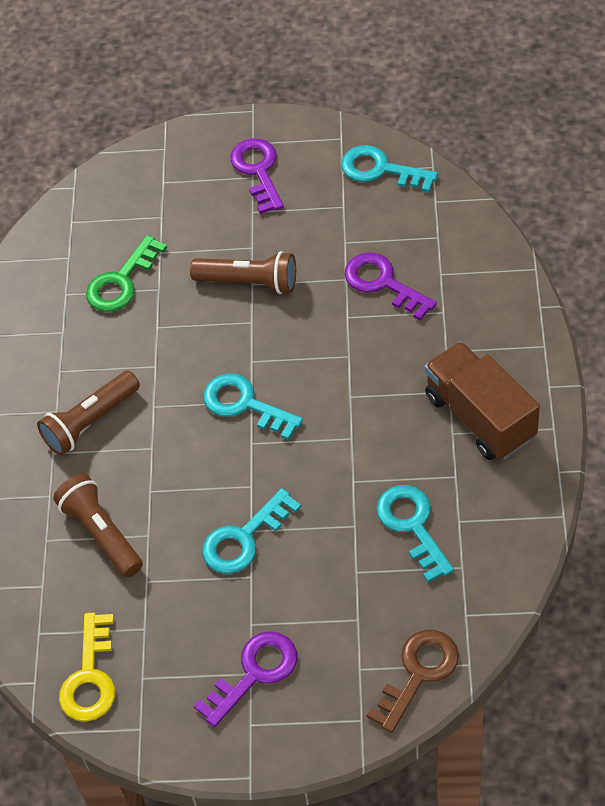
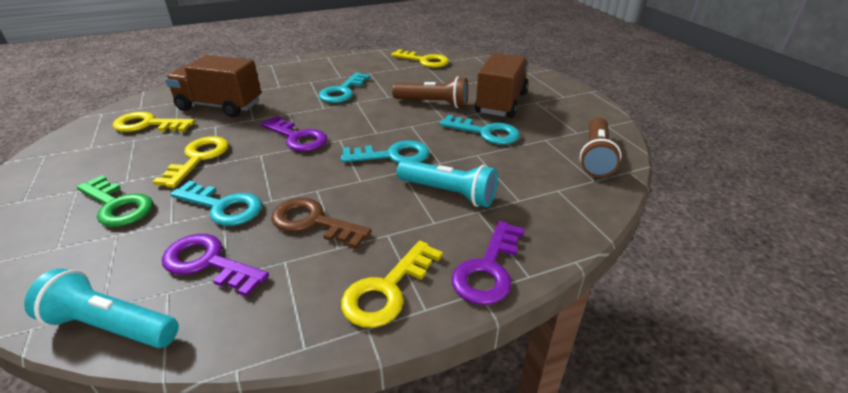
brown flashlight: 3 -> 2
brown truck: 1 -> 2
turquoise flashlight: 0 -> 2
yellow key: 1 -> 4

